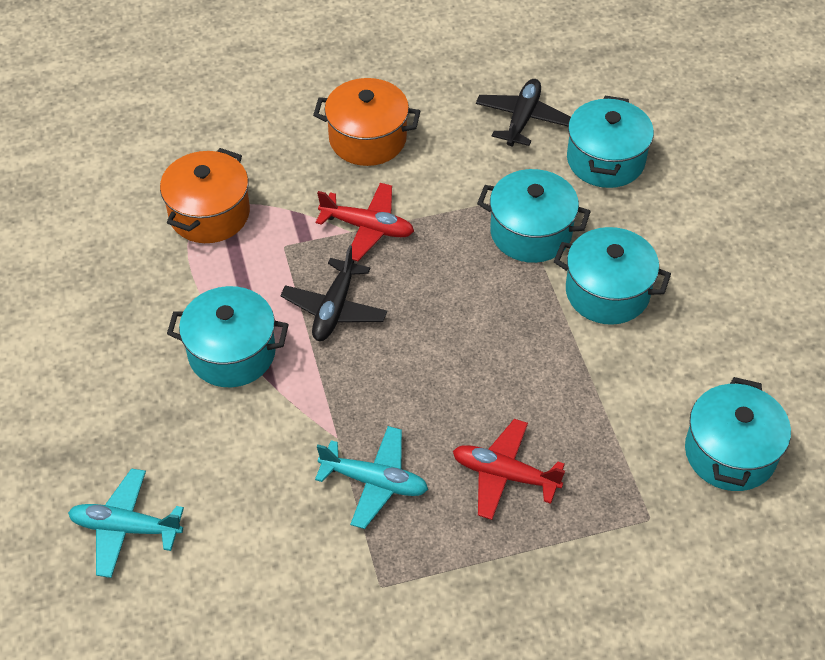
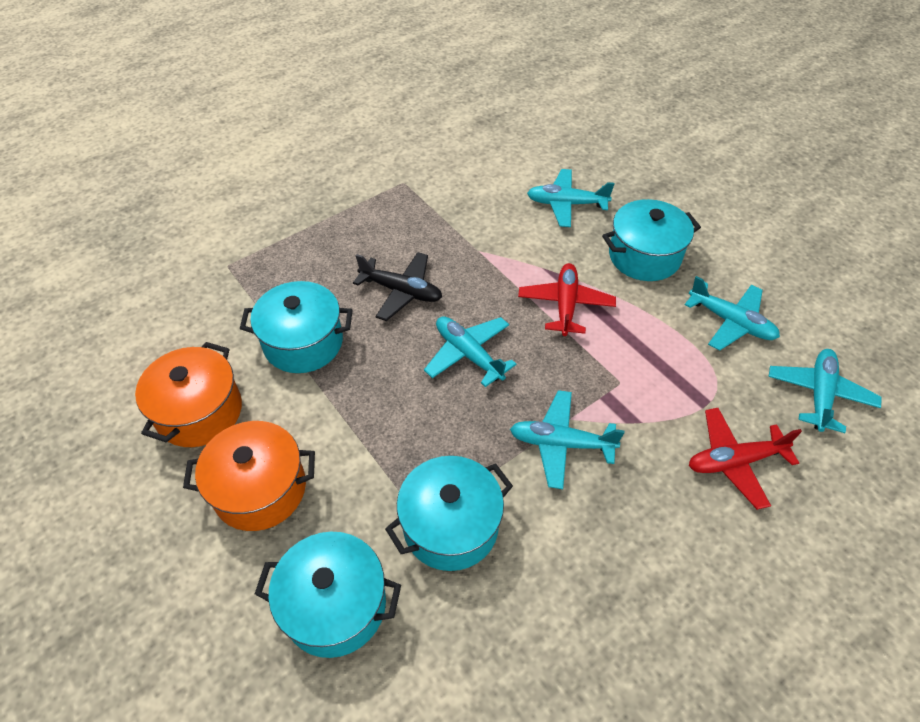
black plane: 2 -> 1
turquoise plane: 2 -> 5
turquoise pot: 5 -> 4

